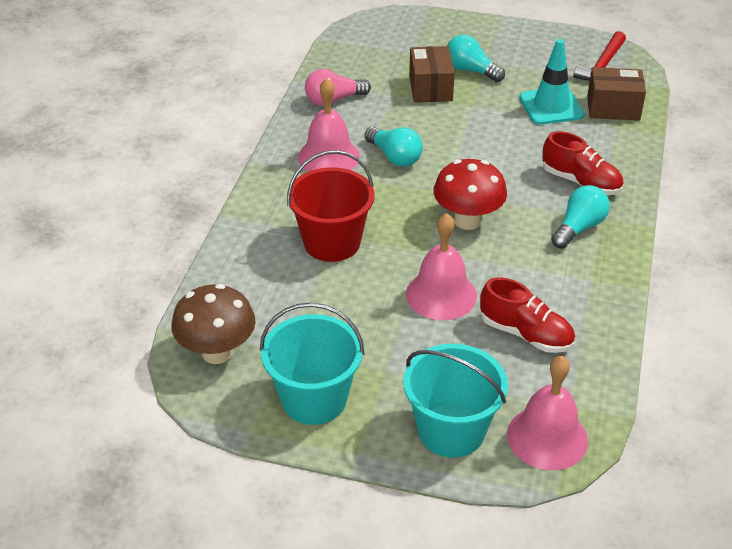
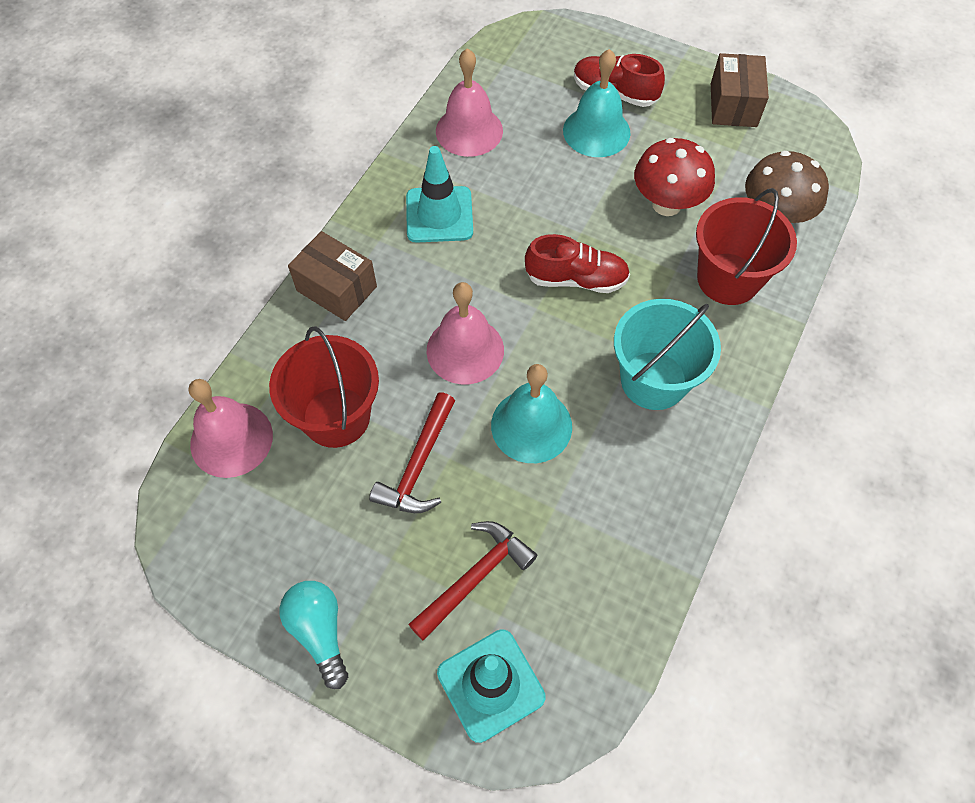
pink light bulb: 1 -> 0
red bucket: 1 -> 2
red hammer: 1 -> 2
turquoise bell: 0 -> 2
turquoise bucket: 2 -> 1
turquoise light bulb: 3 -> 1
turquoise traffic cone: 1 -> 2

